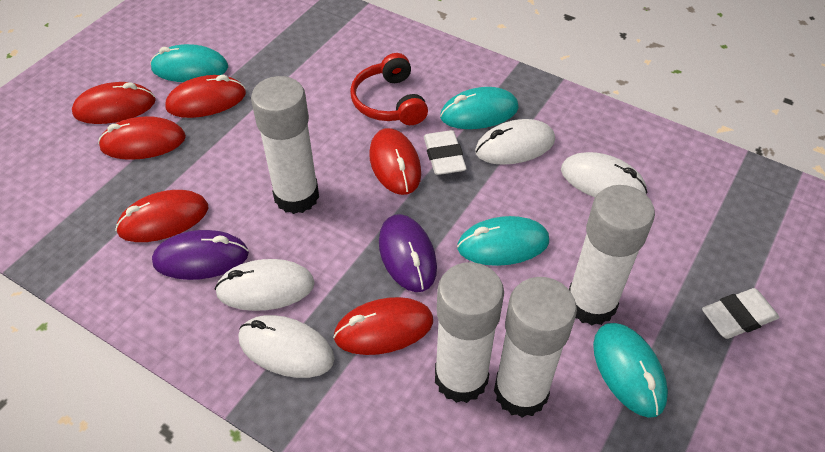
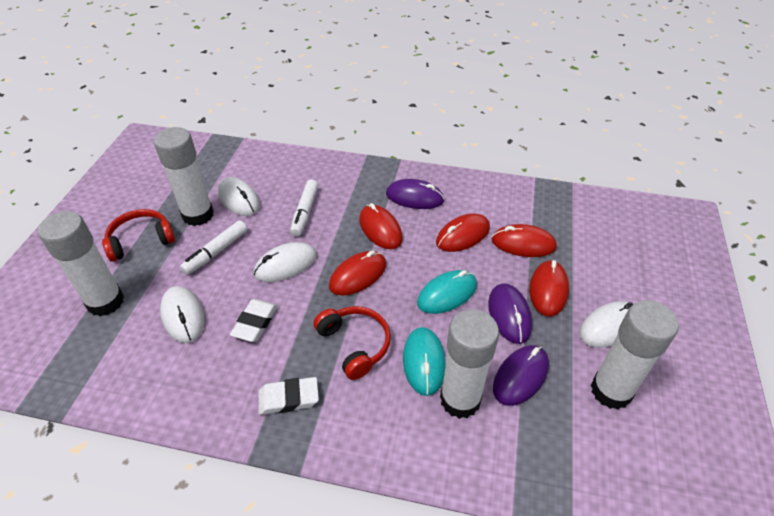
purple mouse: 2 -> 3
red headphones: 1 -> 2
red mouse: 6 -> 5
turquoise mouse: 4 -> 2
white marker: 0 -> 2

